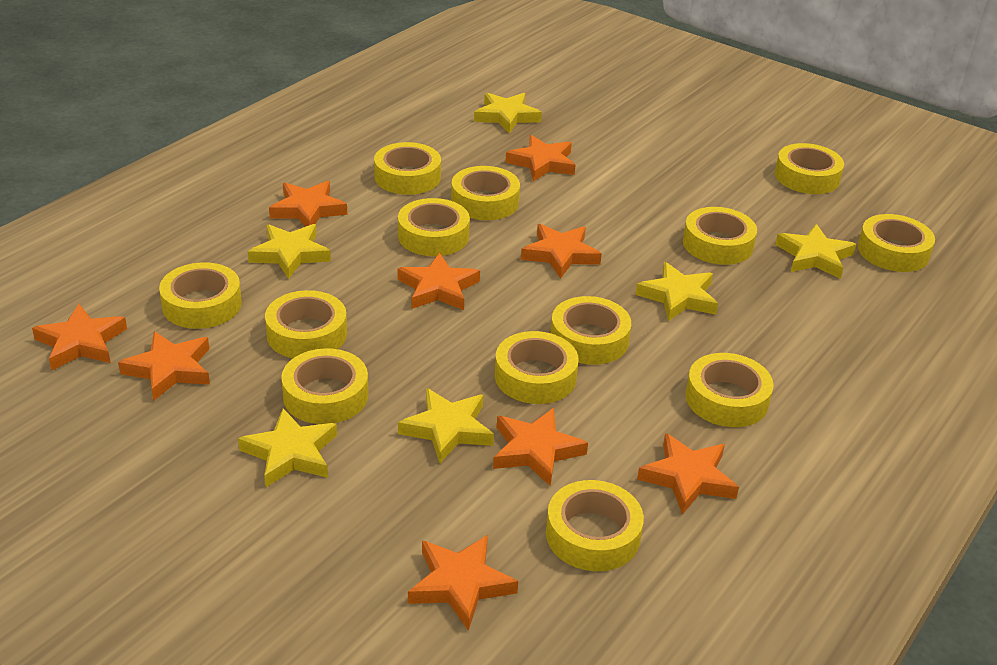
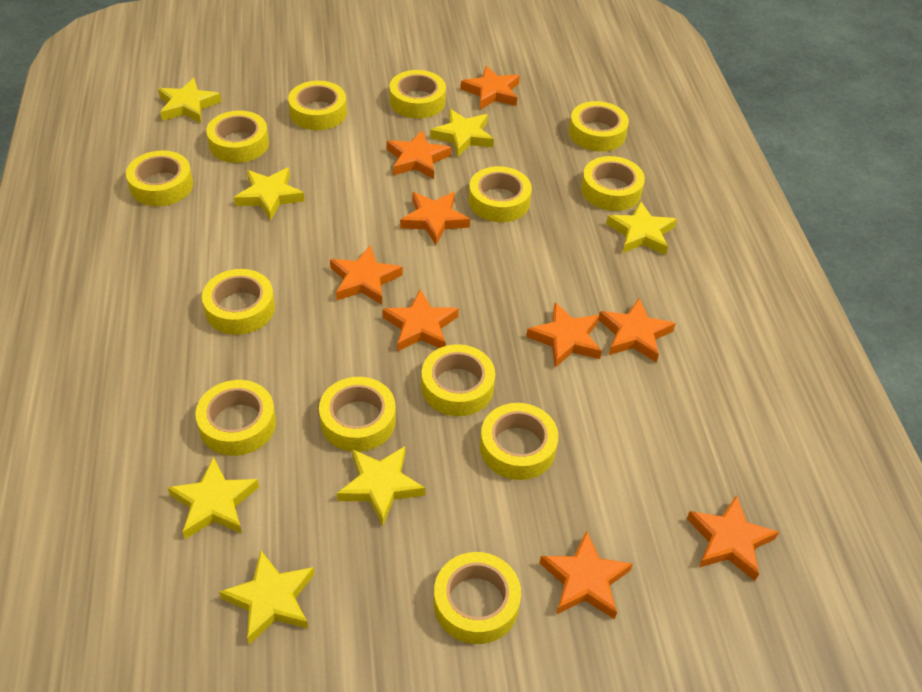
yellow star: 6 -> 7

